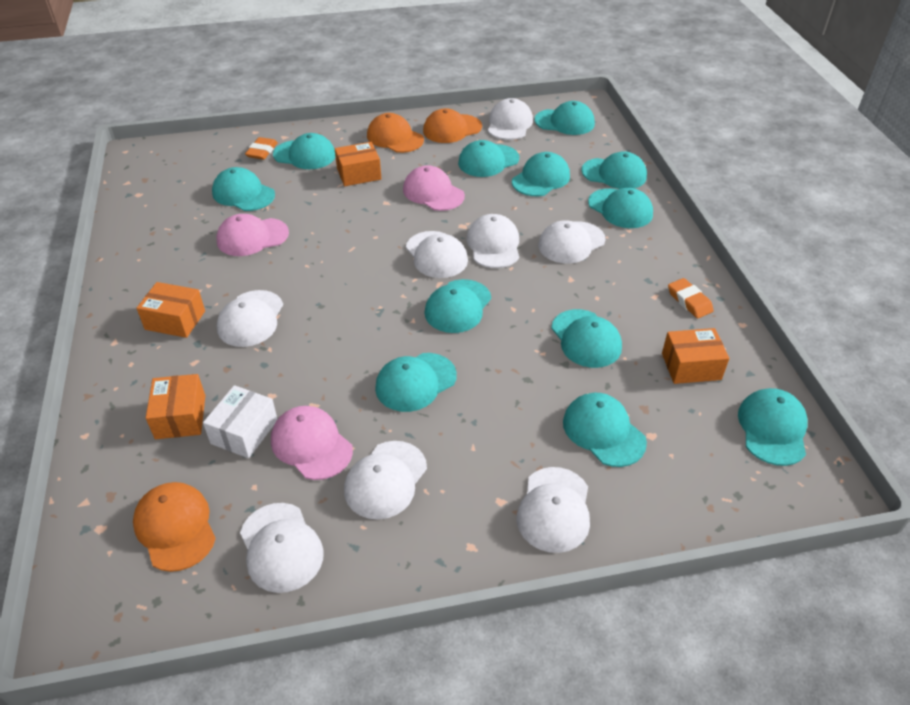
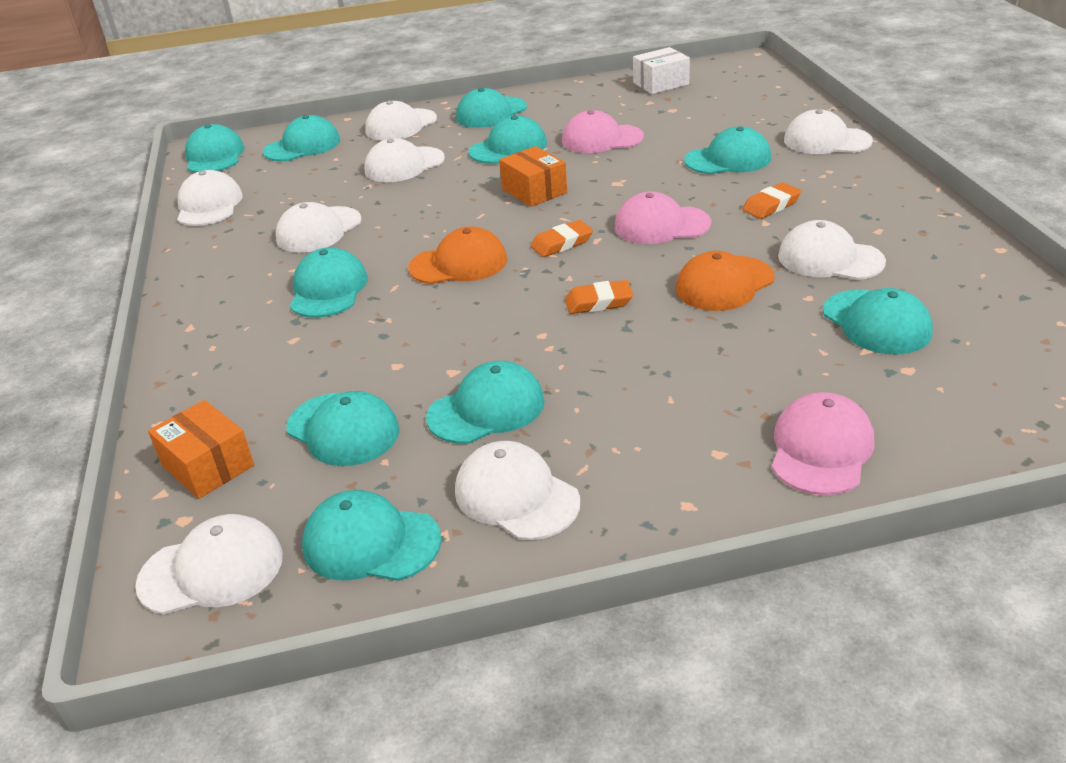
orange box: 4 -> 2
orange cap: 3 -> 2
orange eraser: 2 -> 3
turquoise cap: 12 -> 10

